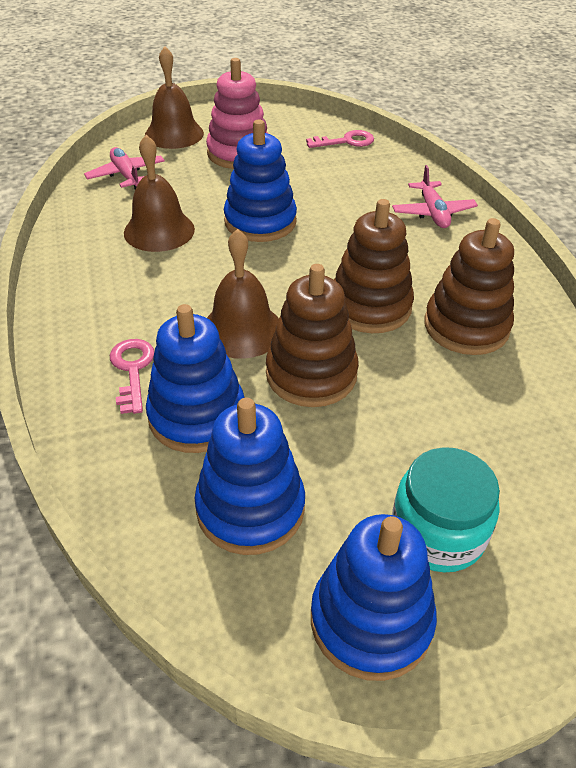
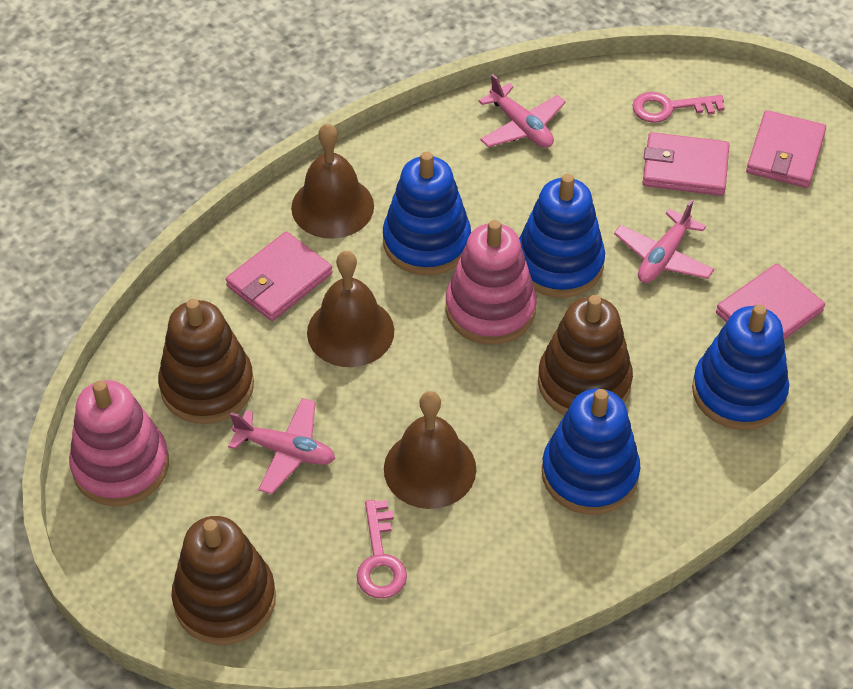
pink plane: 2 -> 3
pink stacking toy: 1 -> 2
pink wallet: 0 -> 4
turquoise jar: 1 -> 0

